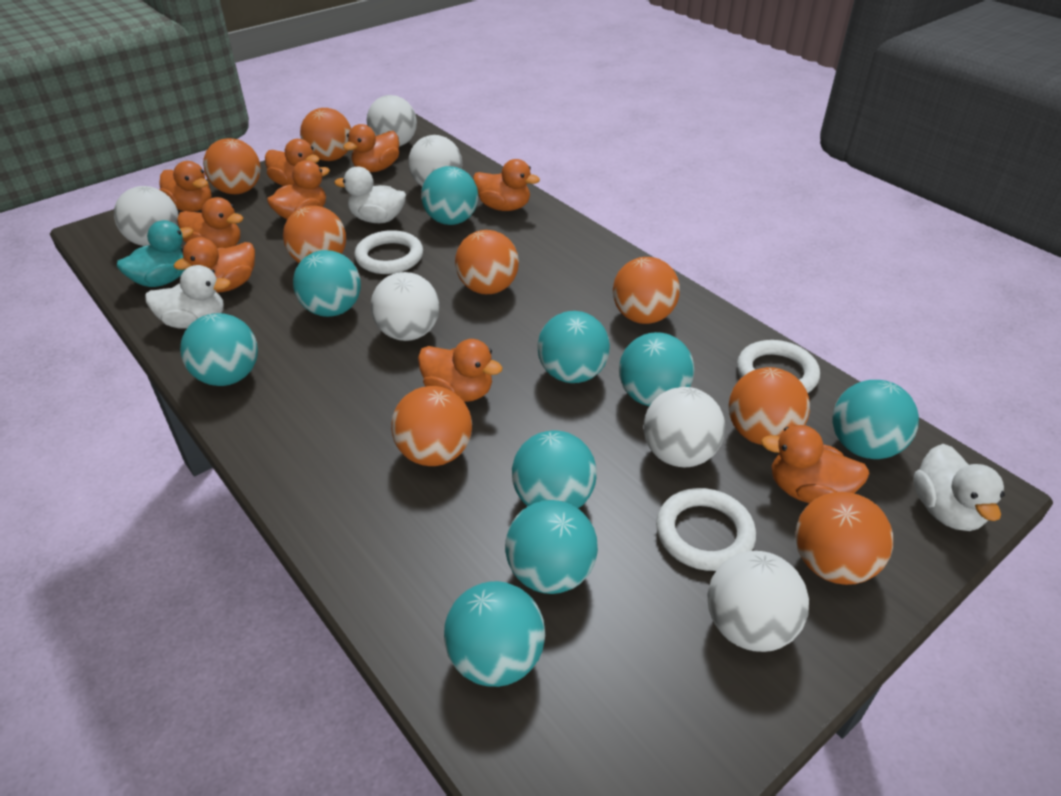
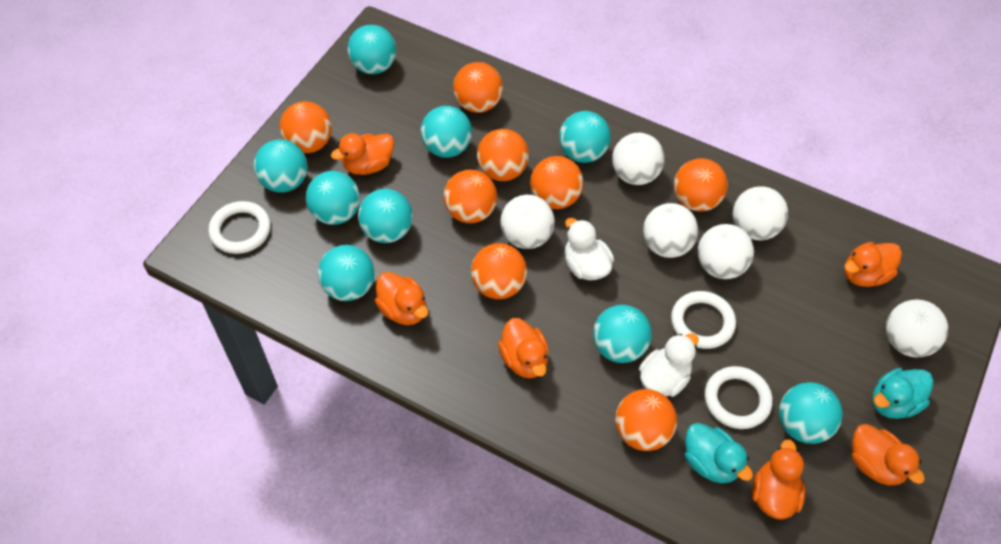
orange duck: 9 -> 6
turquoise duck: 1 -> 2
white duck: 3 -> 2

